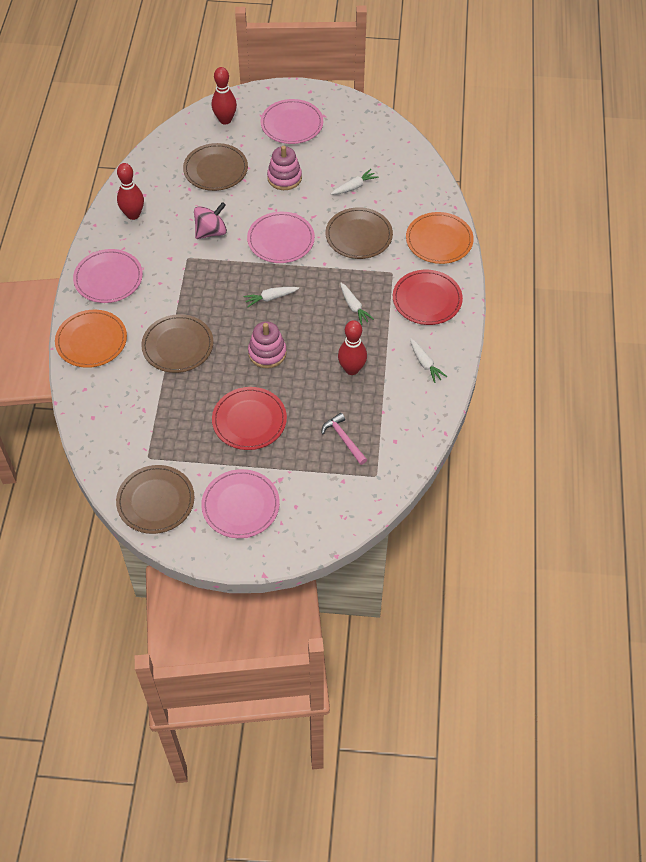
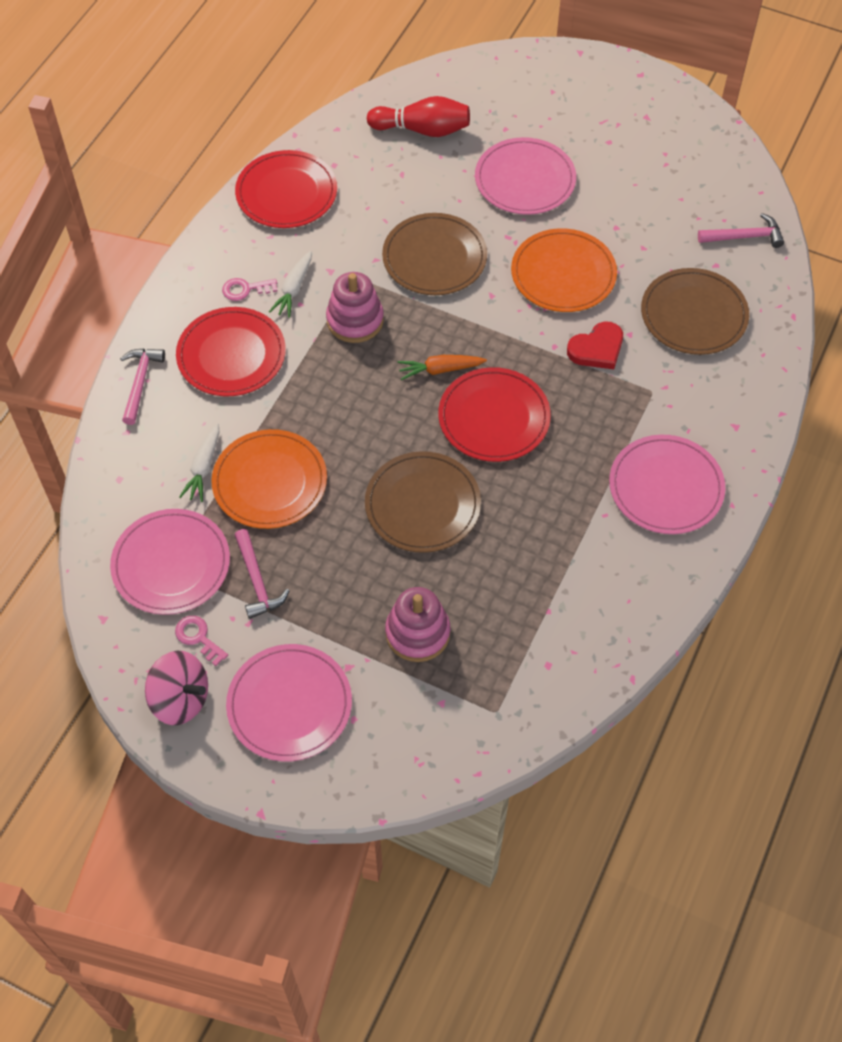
brown plate: 4 -> 3
orange carrot: 0 -> 1
pink hammer: 1 -> 3
pink key: 0 -> 2
red bowling pin: 3 -> 1
red heart: 0 -> 1
red plate: 2 -> 3
white carrot: 4 -> 2

